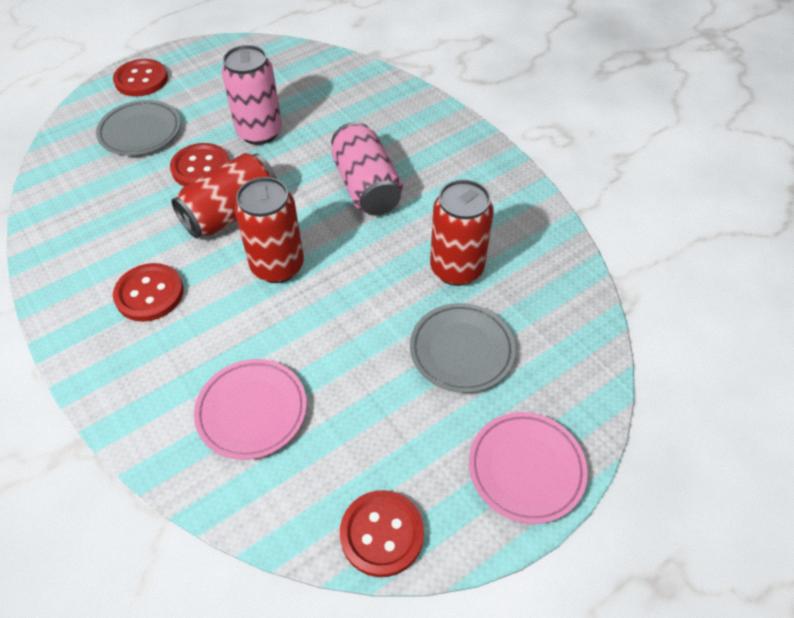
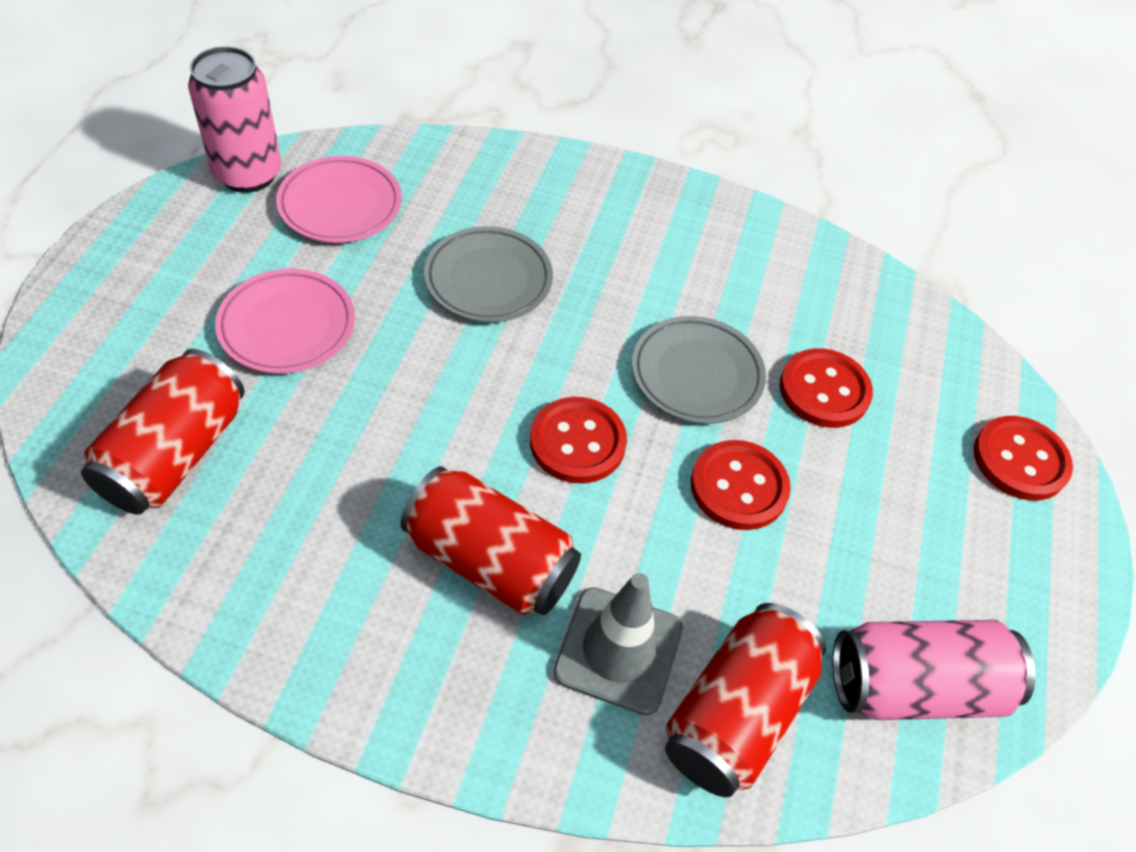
grey traffic cone: 0 -> 1

